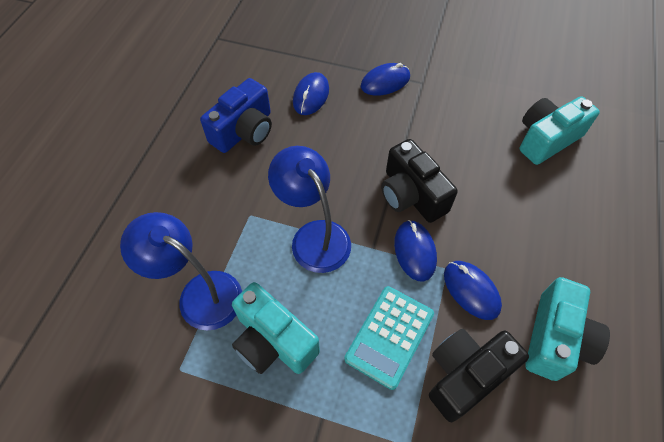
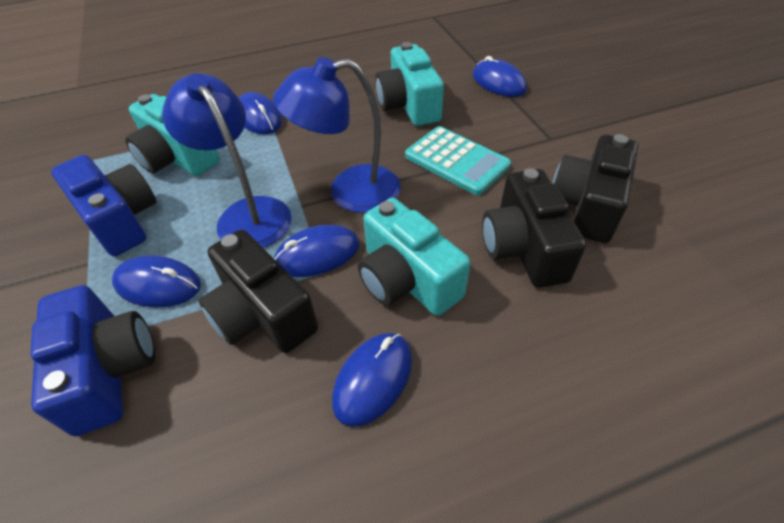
black camera: 2 -> 3
blue camera: 1 -> 2
blue mouse: 4 -> 5

